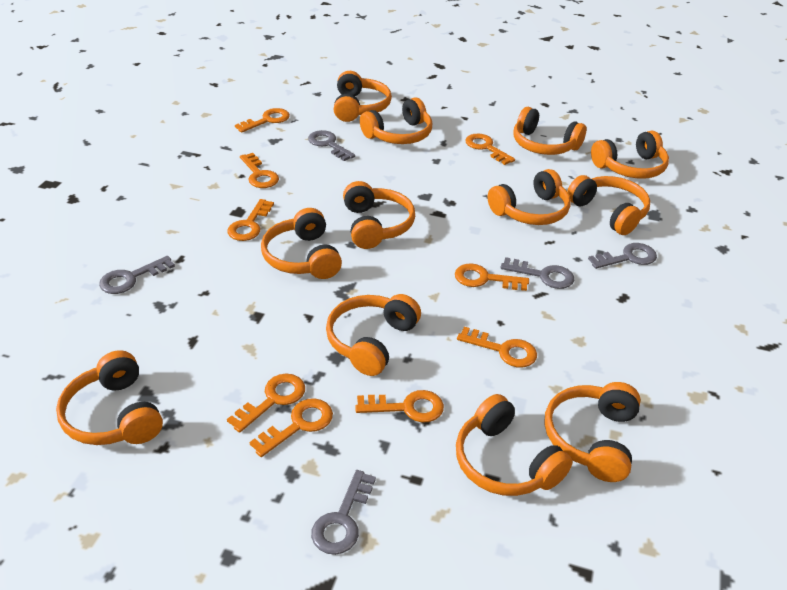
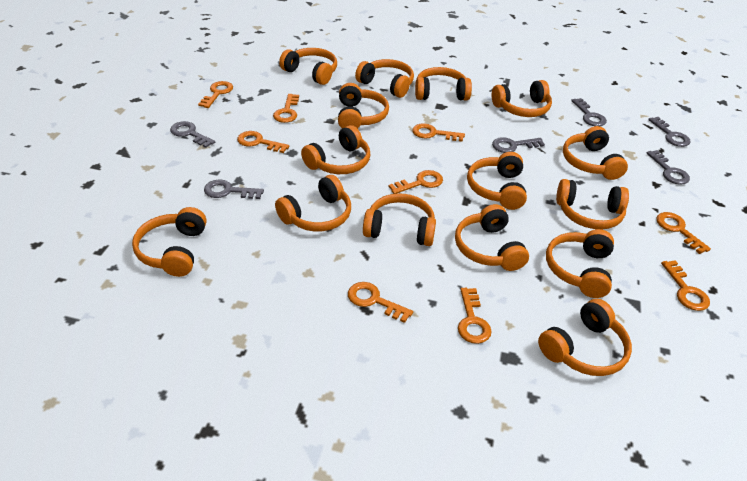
grey key: 5 -> 6
orange headphones: 12 -> 15

